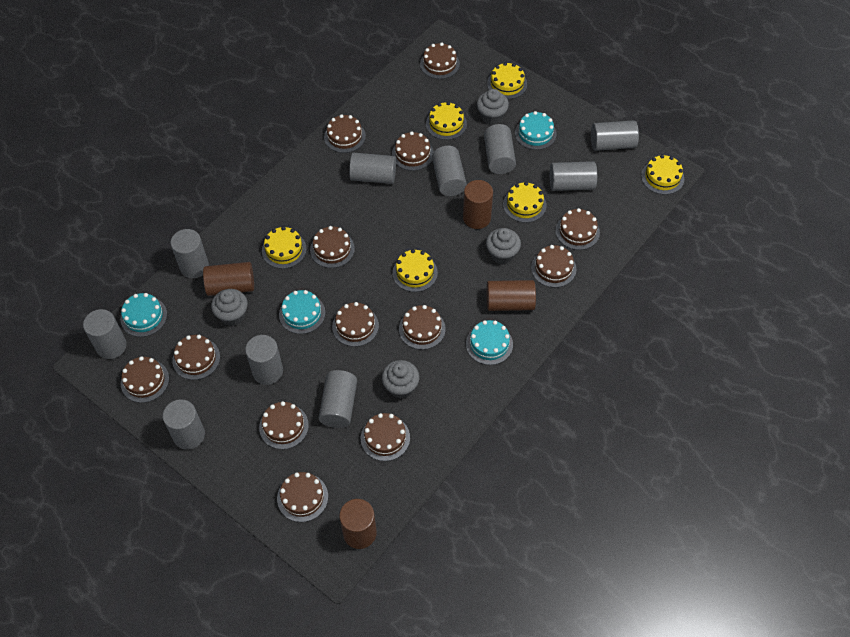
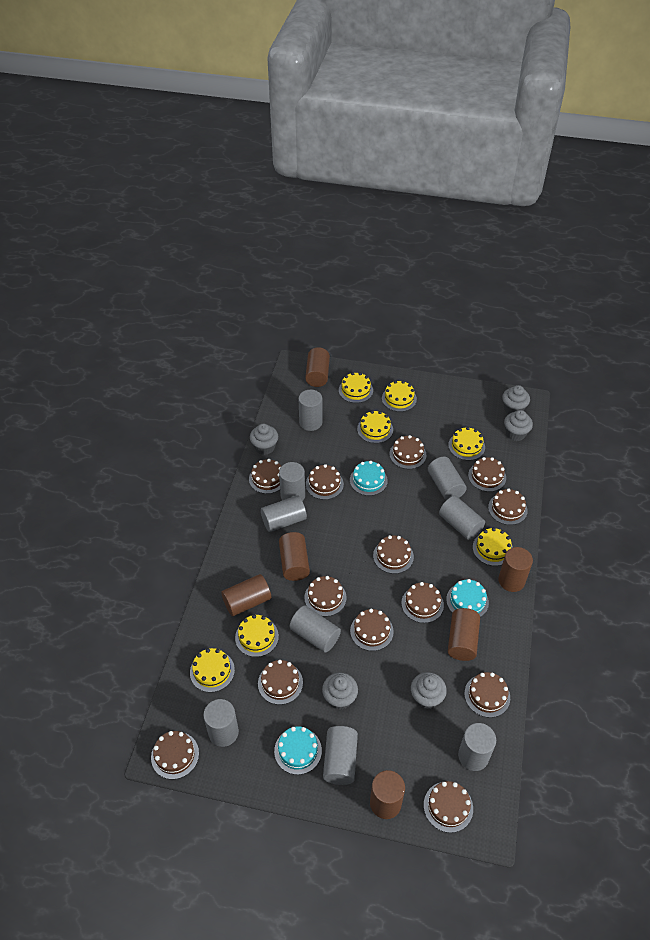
brown cylinder: 4 -> 6
grey cupcake: 4 -> 5
grey cylinder: 10 -> 9
turquoise cake: 4 -> 3
yellow cake: 6 -> 7

